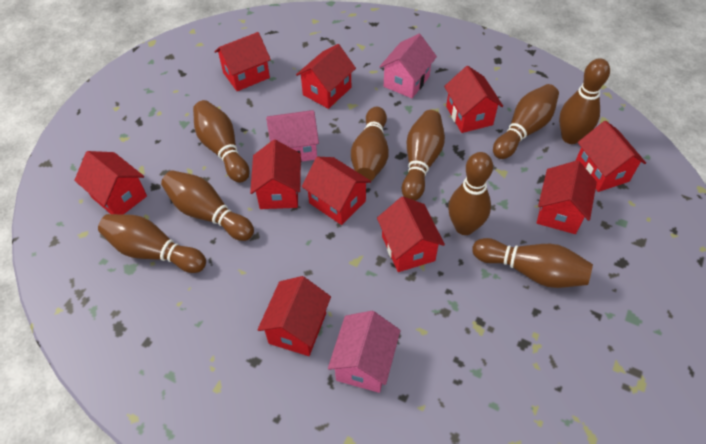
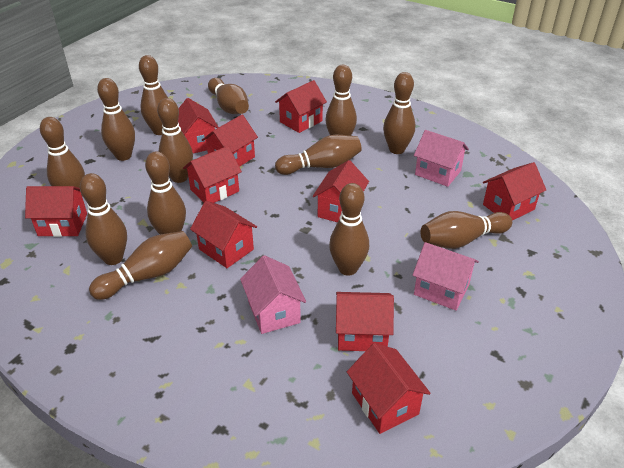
brown bowling pin: 9 -> 13

